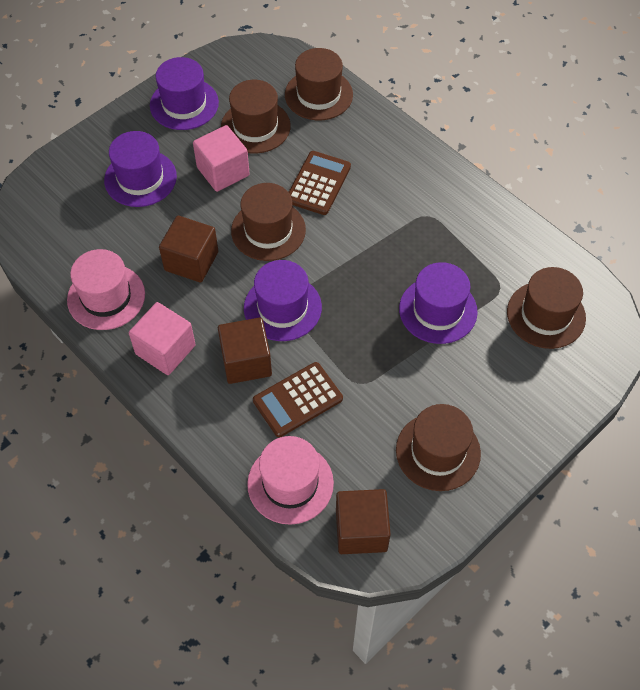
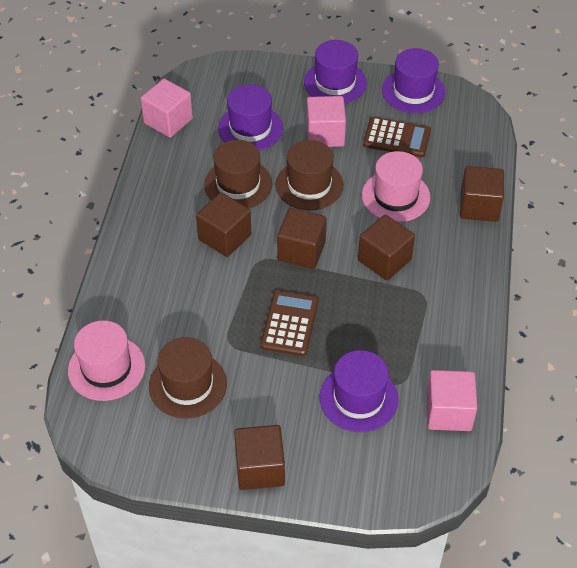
brown cube: 3 -> 5
brown hat: 5 -> 3
pink cube: 2 -> 3

